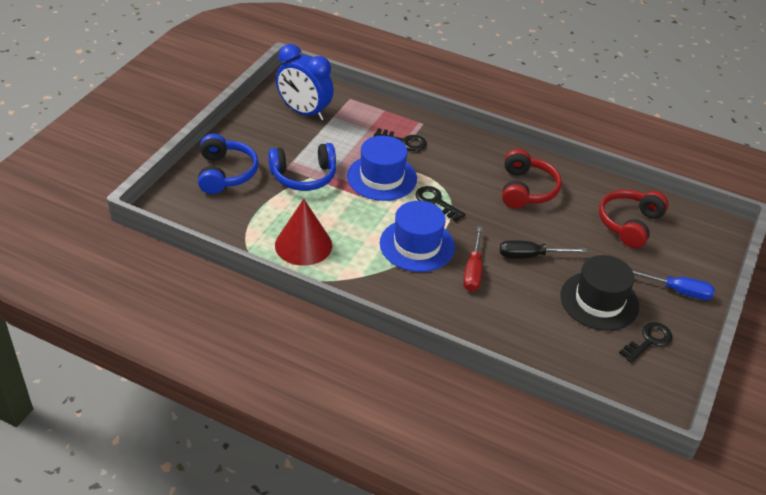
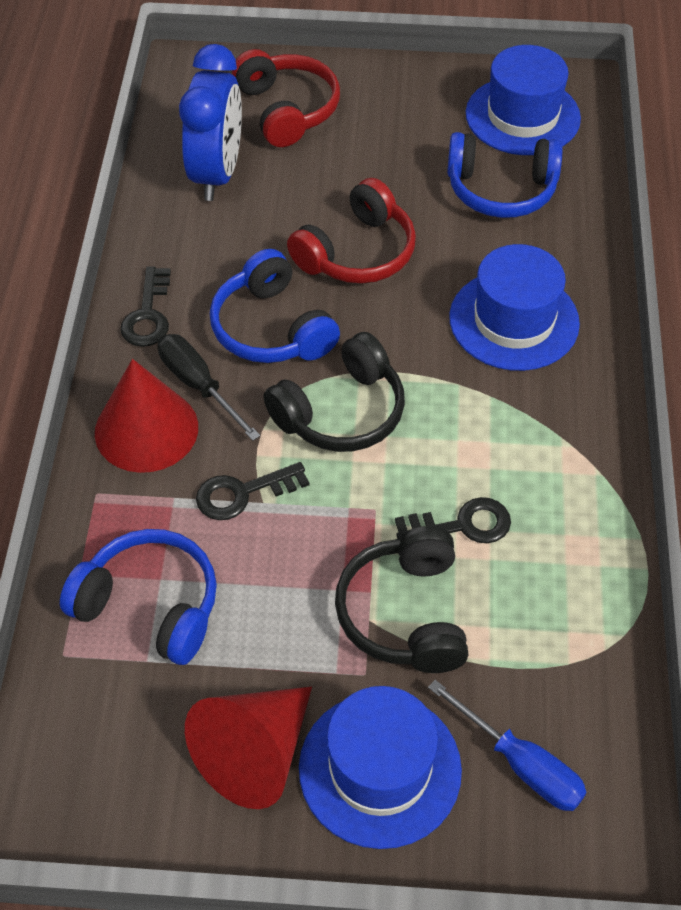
black hat: 1 -> 0
black headphones: 0 -> 2
blue hat: 2 -> 3
blue headphones: 2 -> 3
red cone: 1 -> 2
red screwdriver: 1 -> 0

